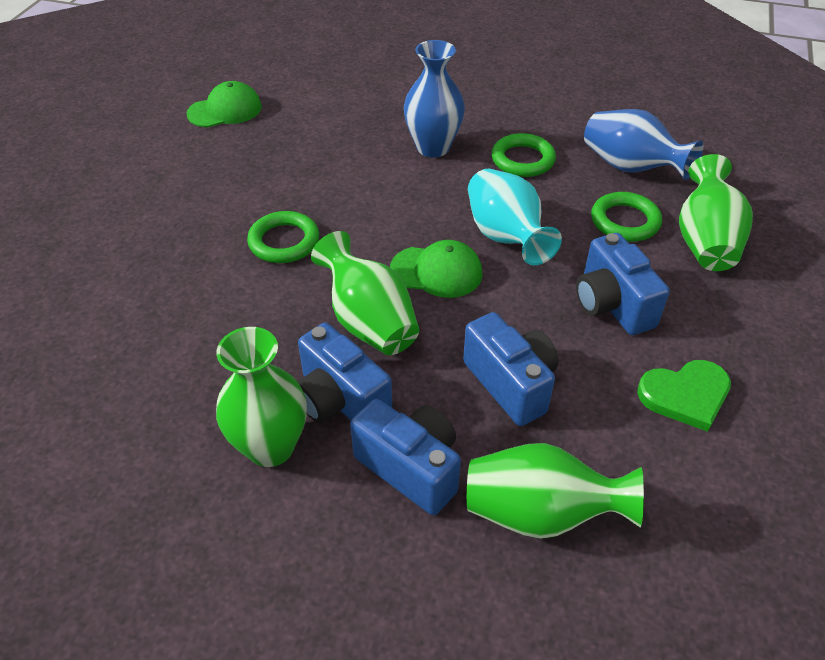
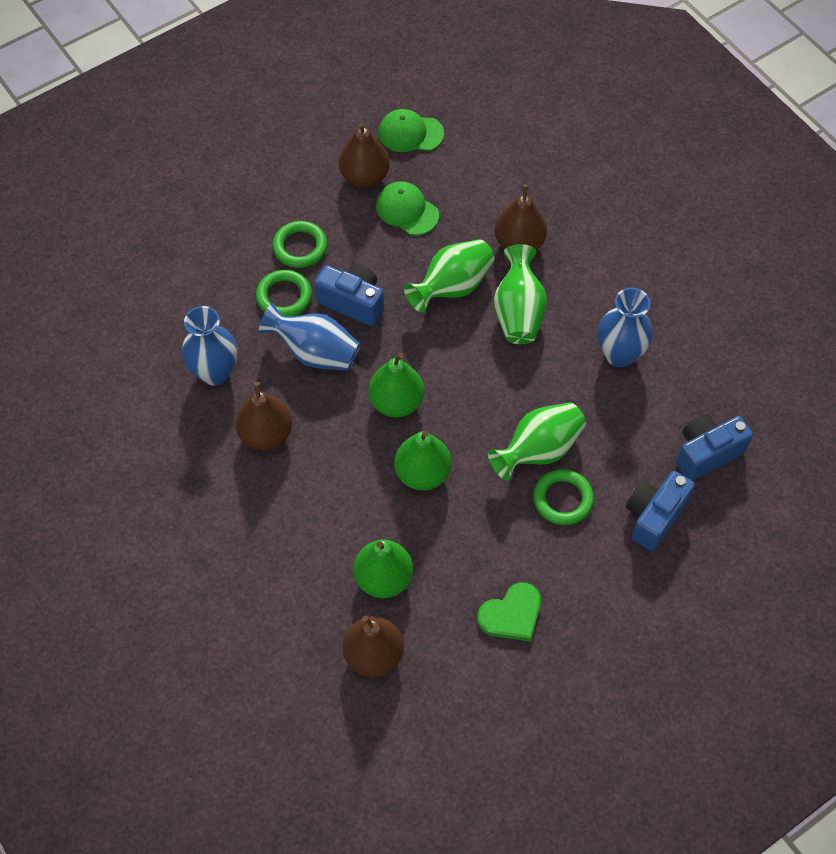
blue camera: 4 -> 3
blue vase: 2 -> 3
brown pear: 0 -> 4
green pear: 0 -> 3
green vase: 4 -> 3
turquoise vase: 1 -> 0

